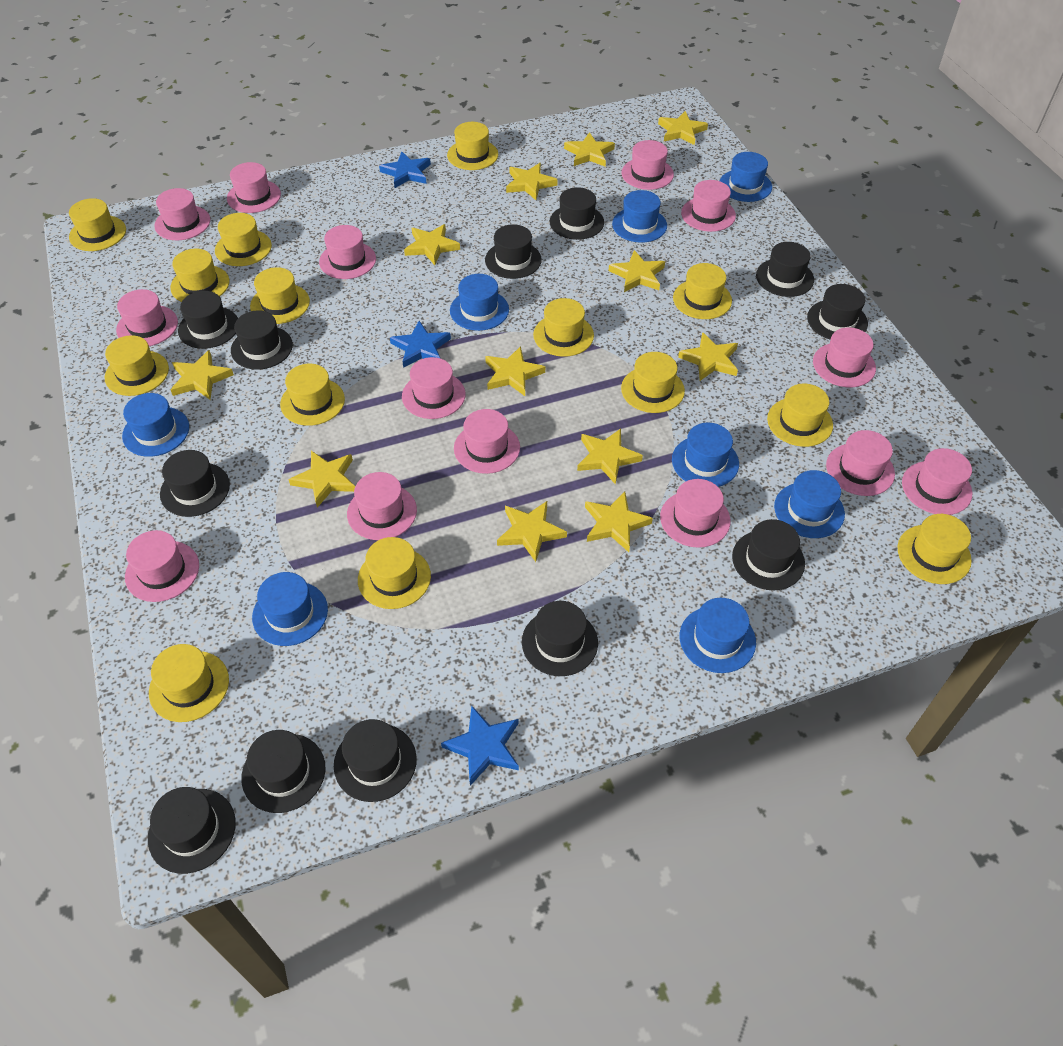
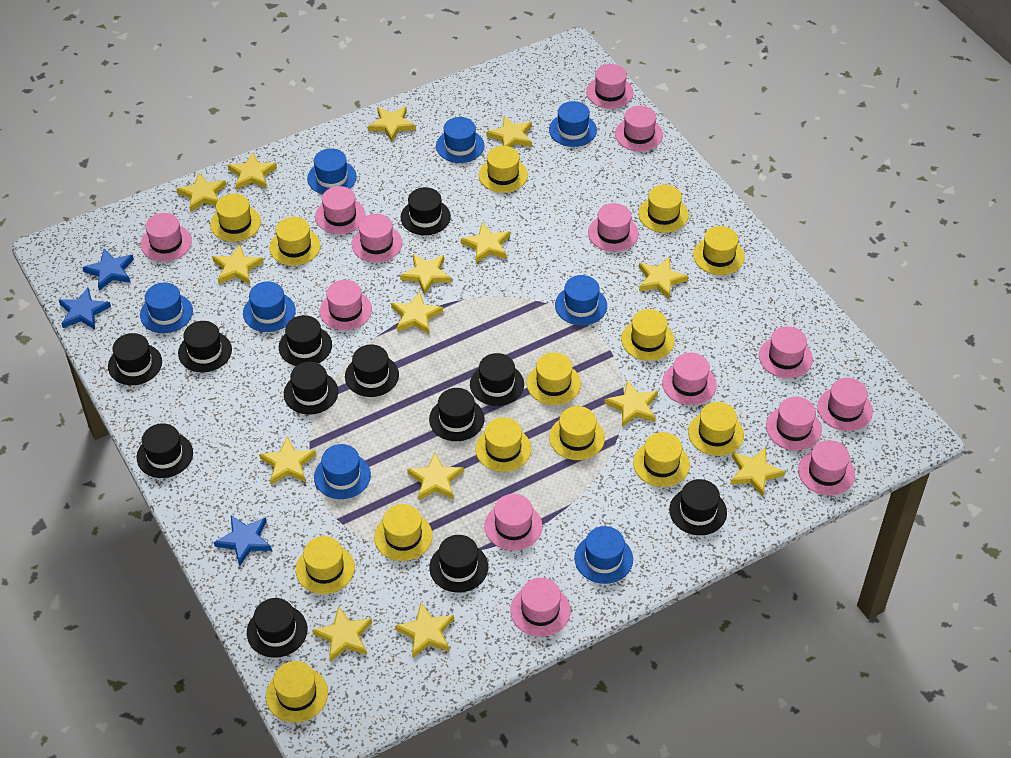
yellow star: 12 -> 15

